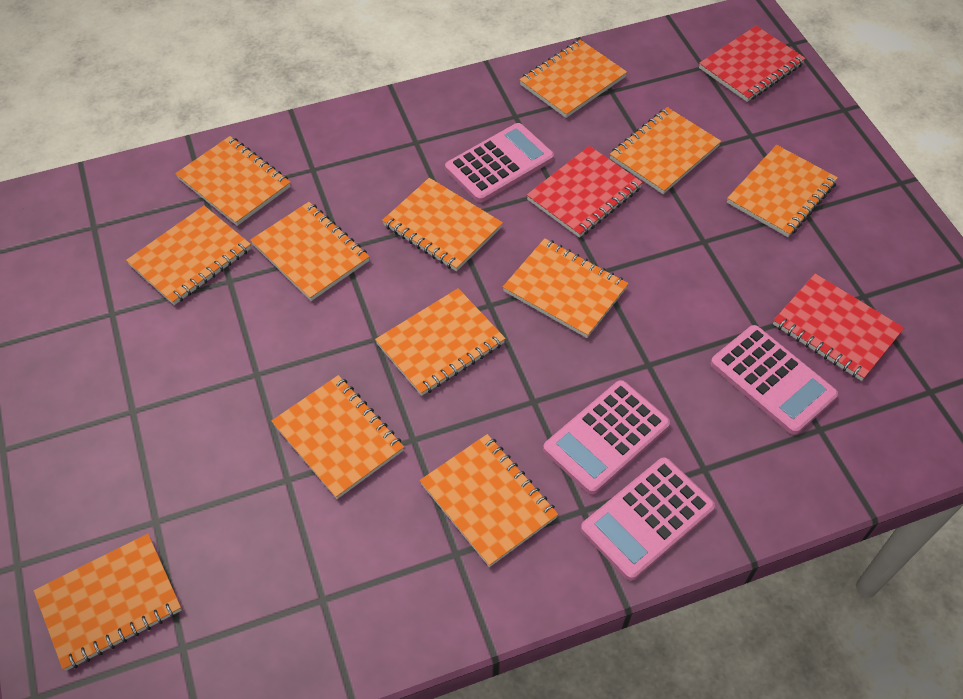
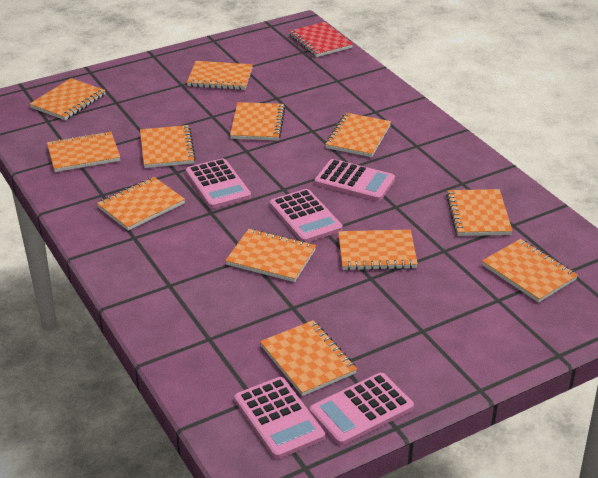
pink calculator: 4 -> 5
red notebook: 3 -> 1

